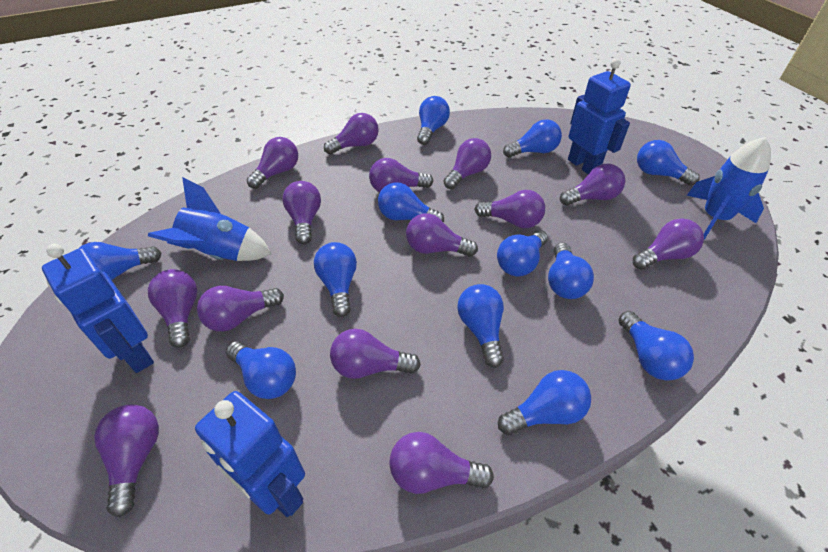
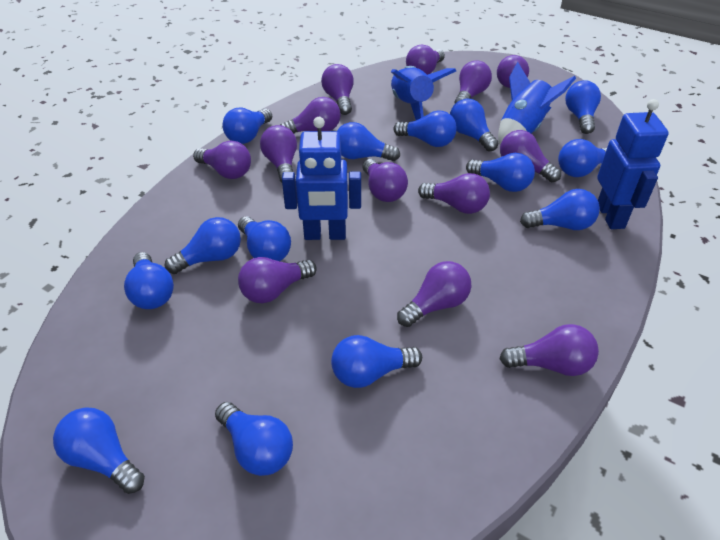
blue light bulb: 12 -> 14
blue robot: 3 -> 2
purple light bulb: 14 -> 13

